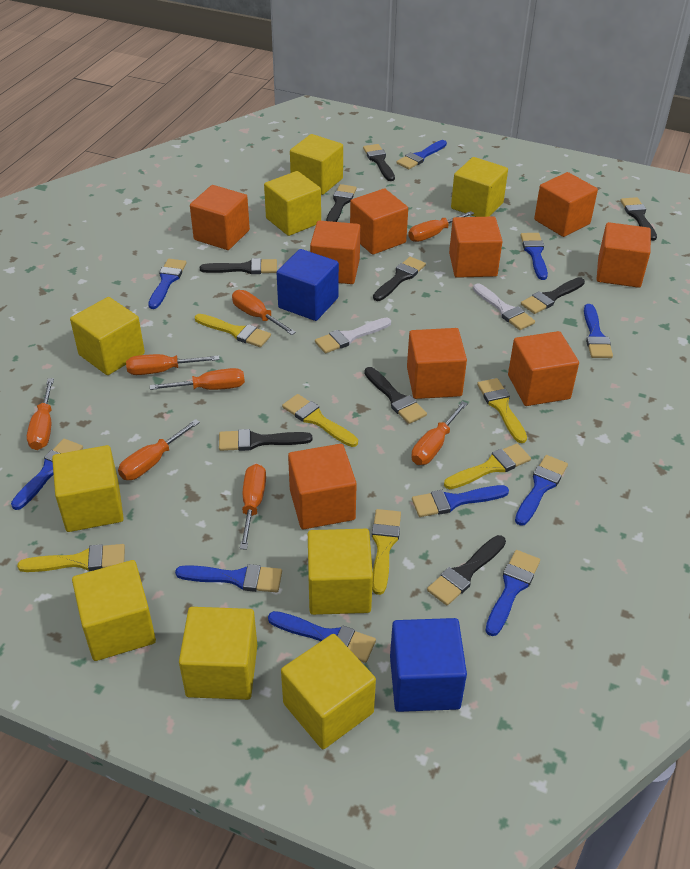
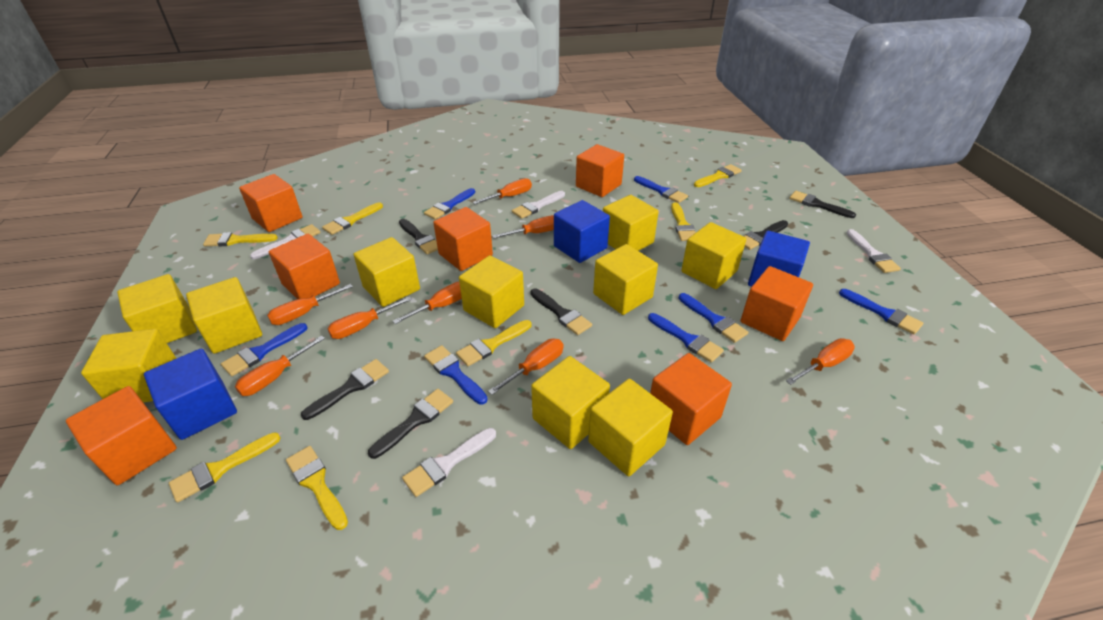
black brush: 9 -> 6
blue brush: 10 -> 7
blue cube: 2 -> 3
orange cube: 9 -> 7
white brush: 2 -> 4
yellow brush: 6 -> 7
yellow cube: 9 -> 10

